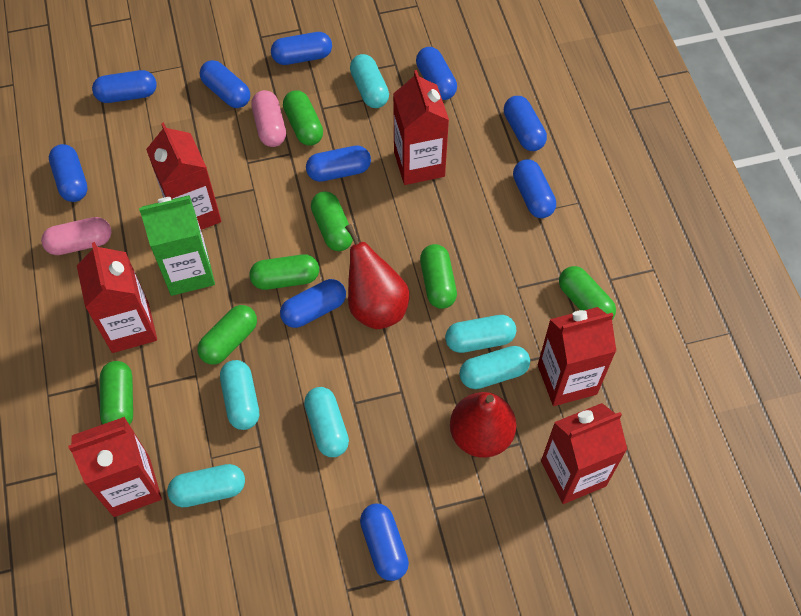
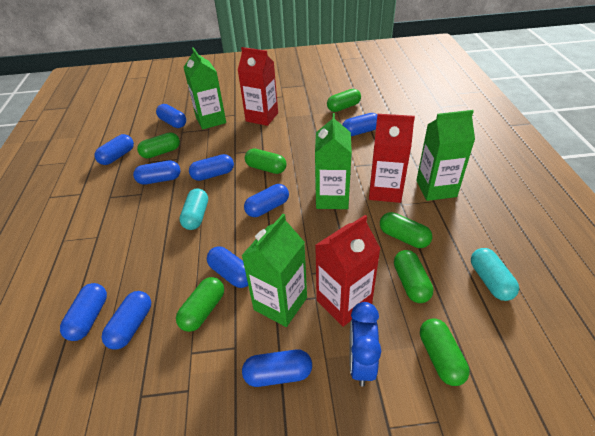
blue clock: 0 -> 1
green carton: 1 -> 4
pink capsule: 2 -> 0
red carton: 6 -> 3
red pear: 2 -> 0
turquoise capsule: 6 -> 2

